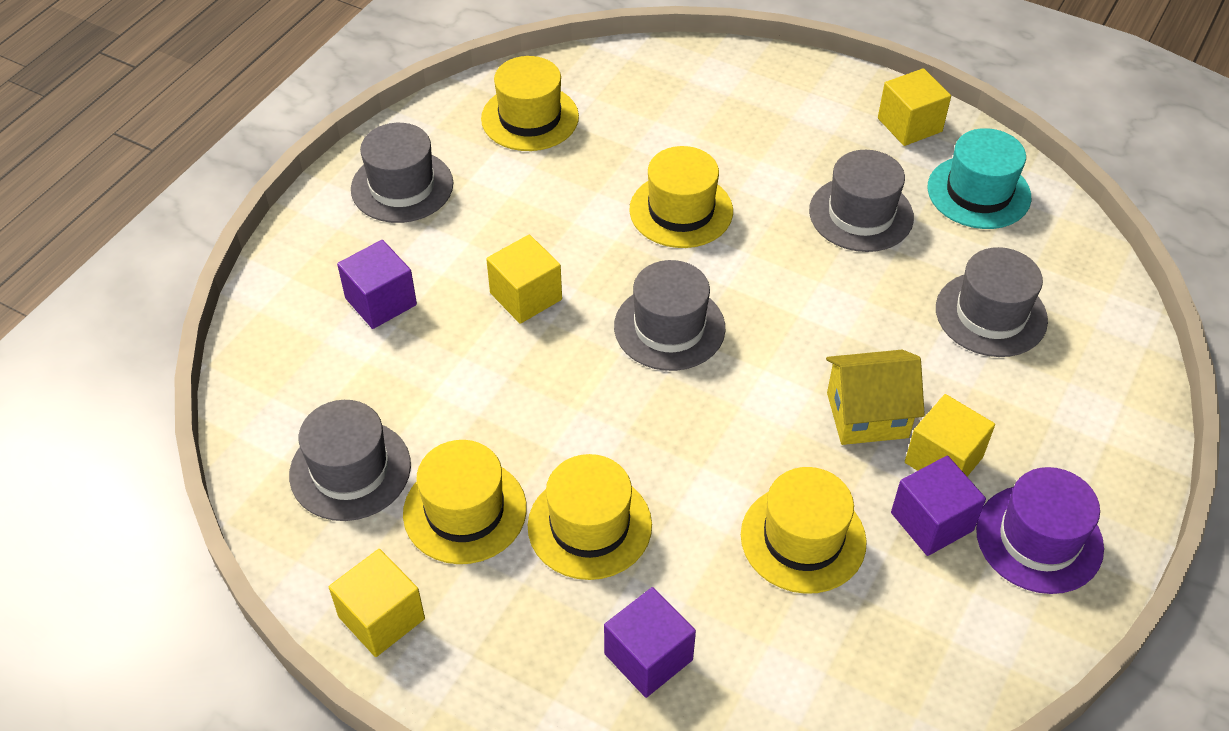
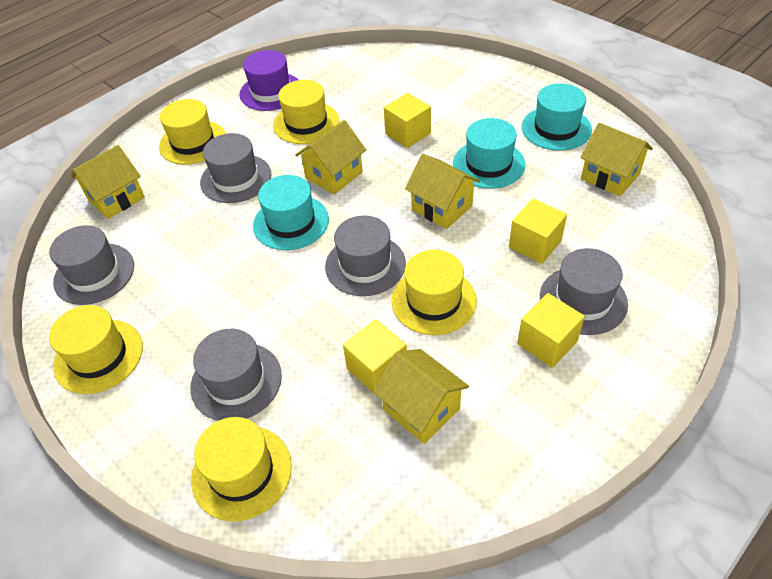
purple cube: 3 -> 0
turquoise hat: 1 -> 3
yellow house: 1 -> 5

